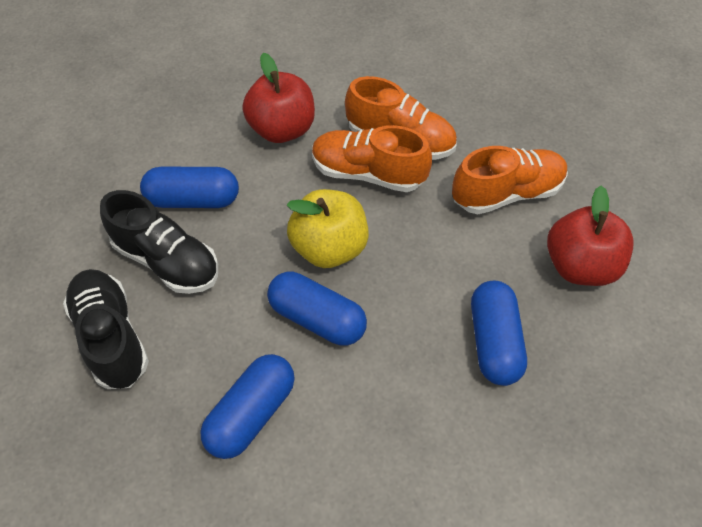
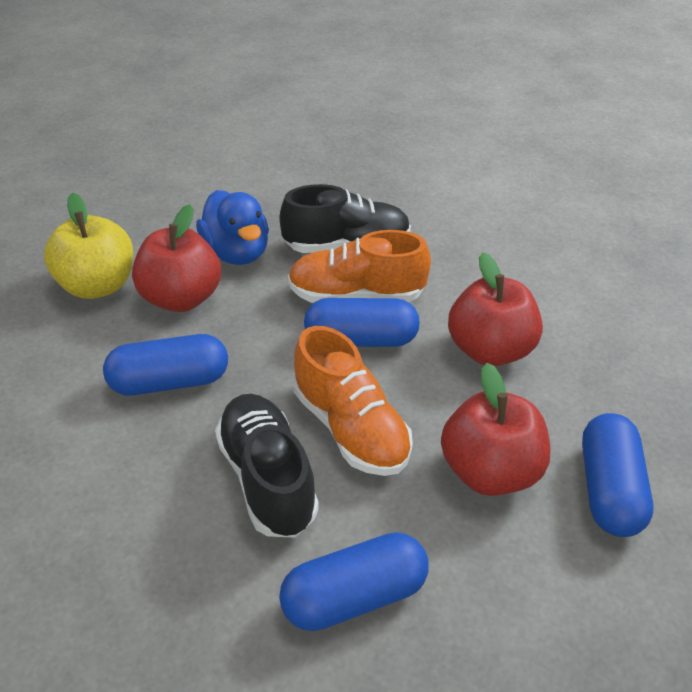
blue duck: 0 -> 1
orange shoe: 3 -> 2
red apple: 2 -> 3

